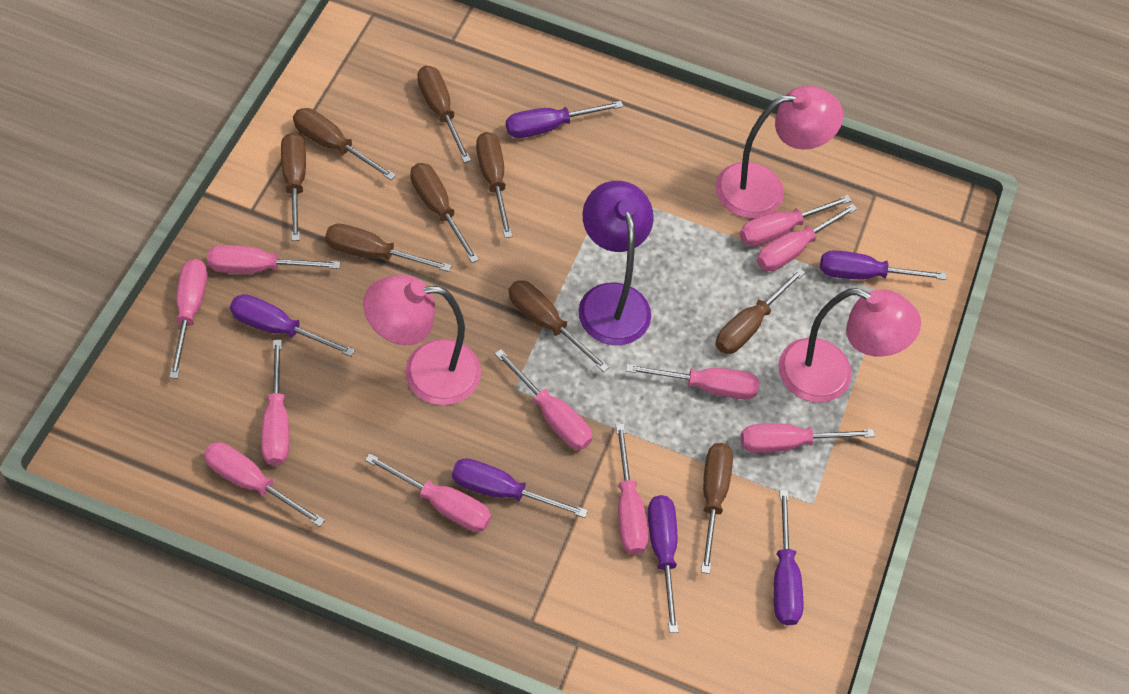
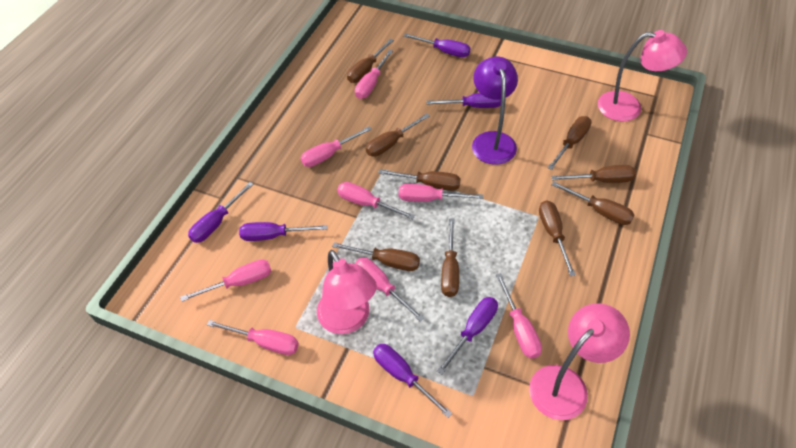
pink screwdriver: 11 -> 8

